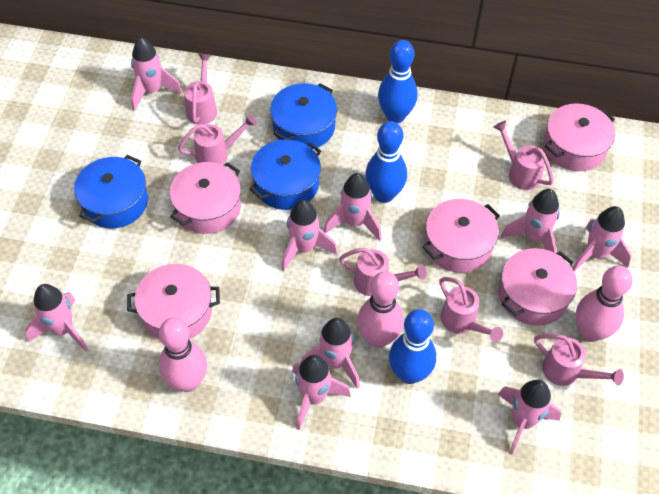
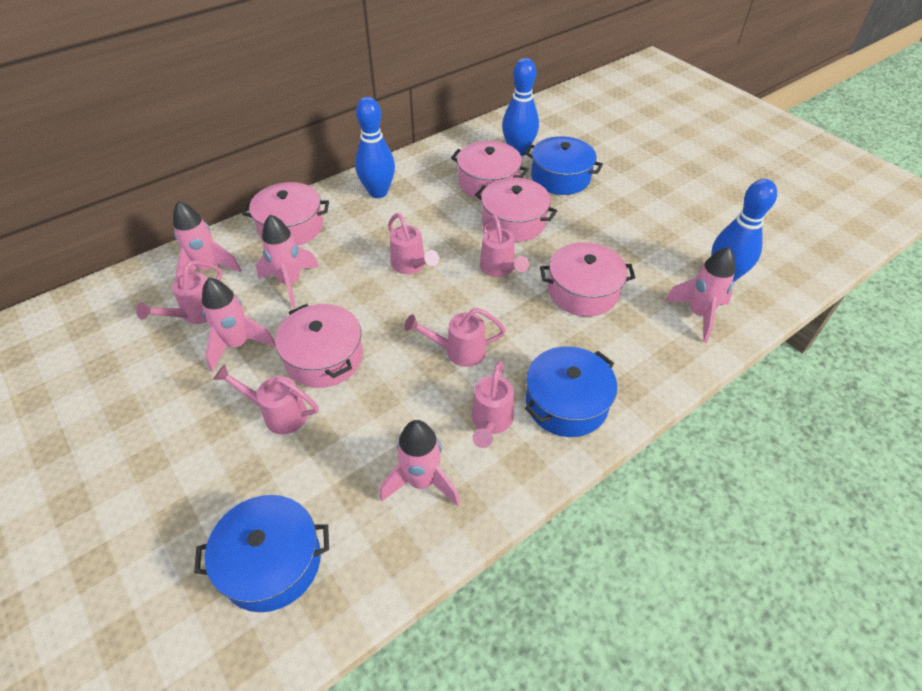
pink bowling pin: 3 -> 0
pink rocket: 9 -> 5

